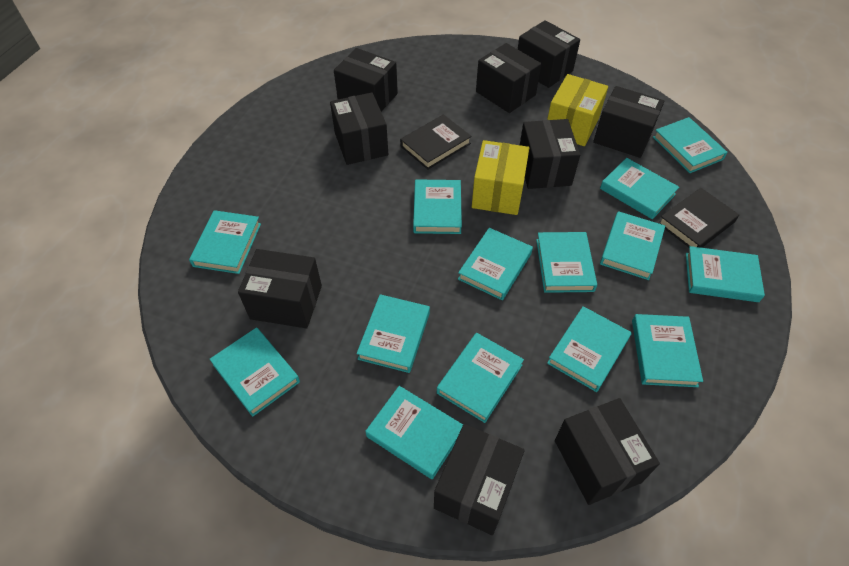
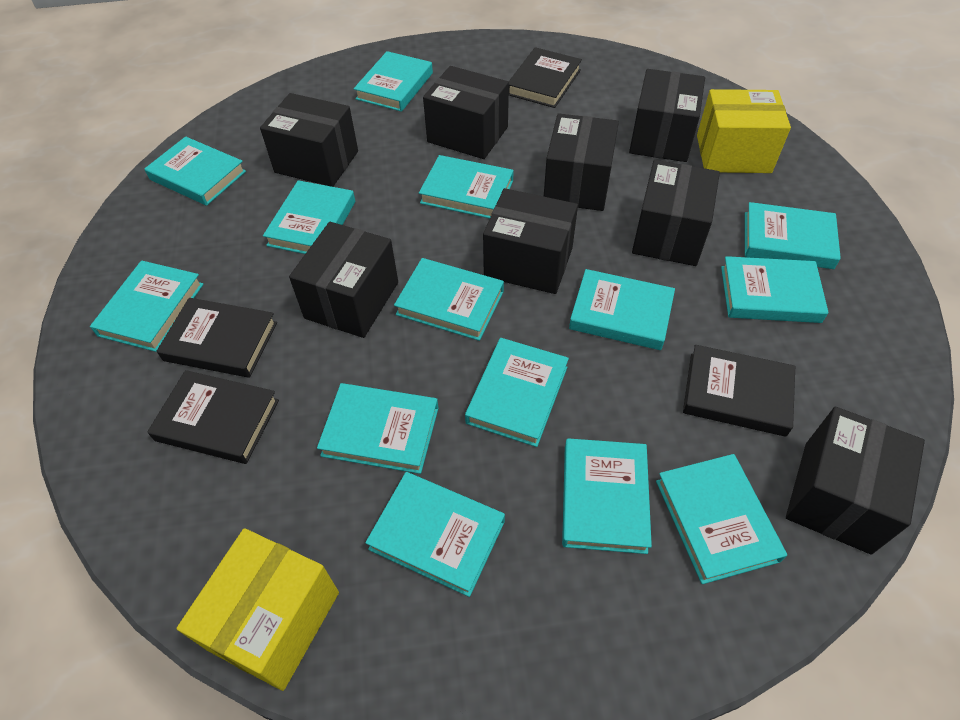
black book: 2 -> 4
black box: 9 -> 8

